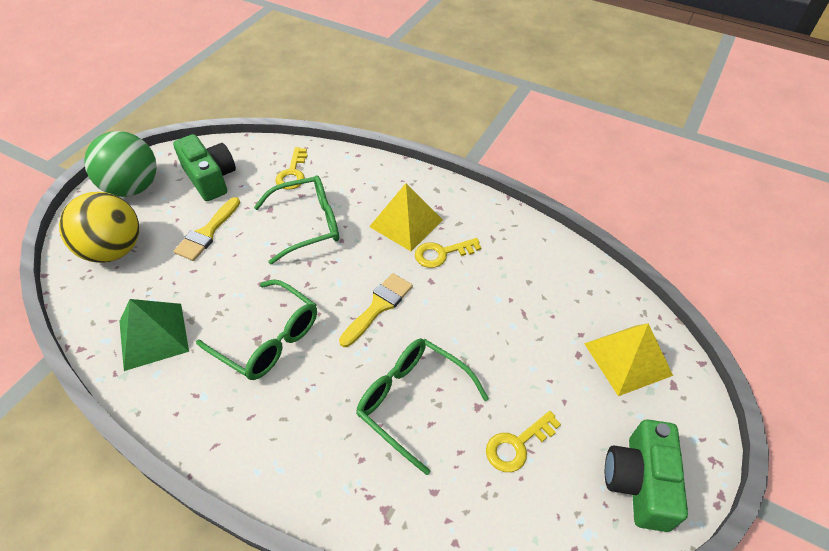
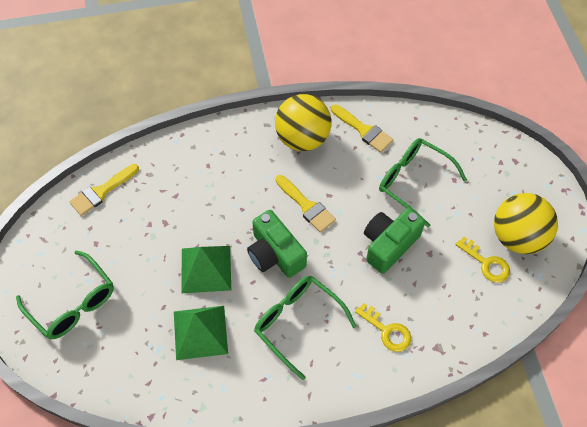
green ball: 1 -> 0
green pyramid: 1 -> 2
yellow ball: 1 -> 2
yellow brush: 2 -> 3
yellow key: 3 -> 2
yellow pyramid: 2 -> 0

